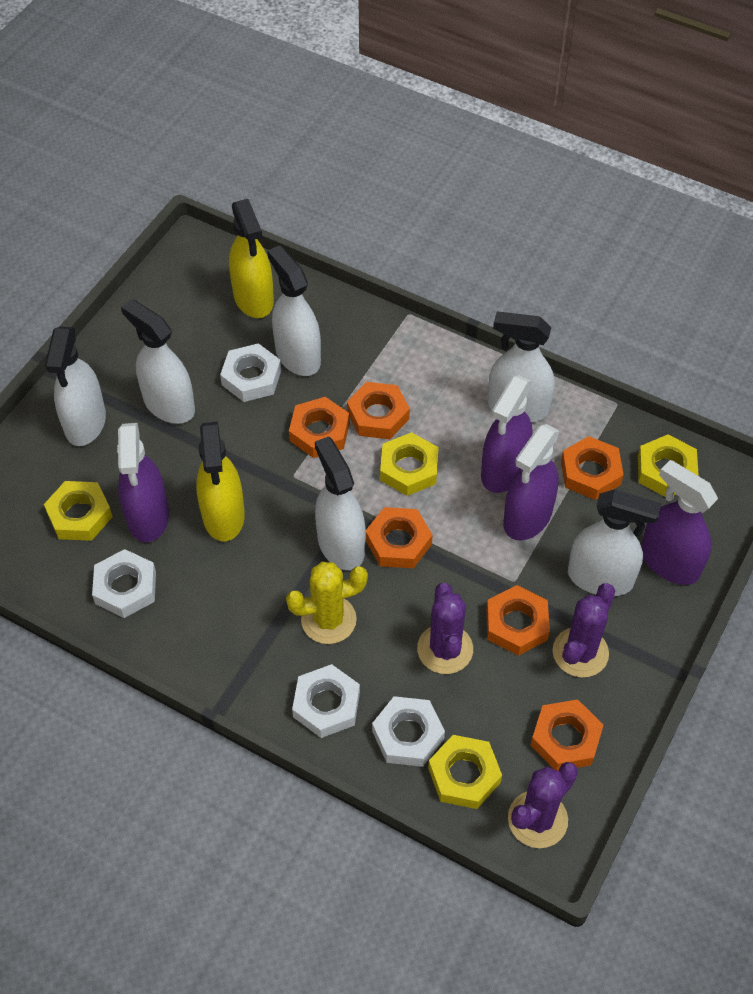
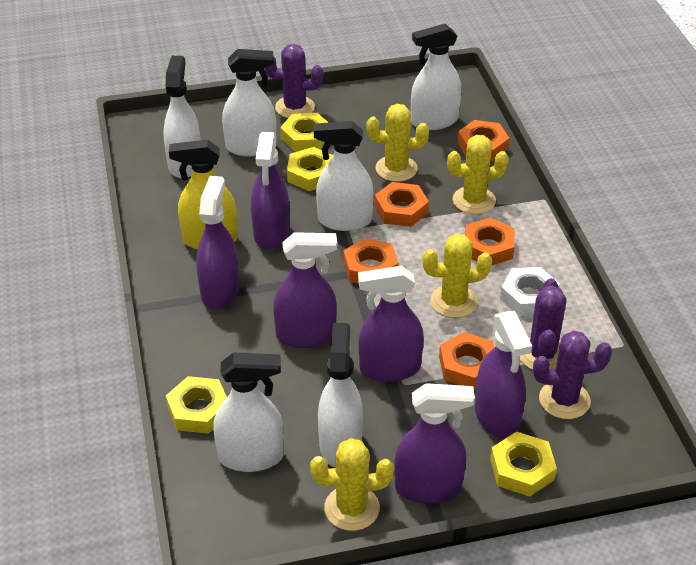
orange nut: 6 -> 5
purple spray bottle: 4 -> 6
white nut: 4 -> 1
yellow cactus: 1 -> 4
yellow spray bottle: 2 -> 1

